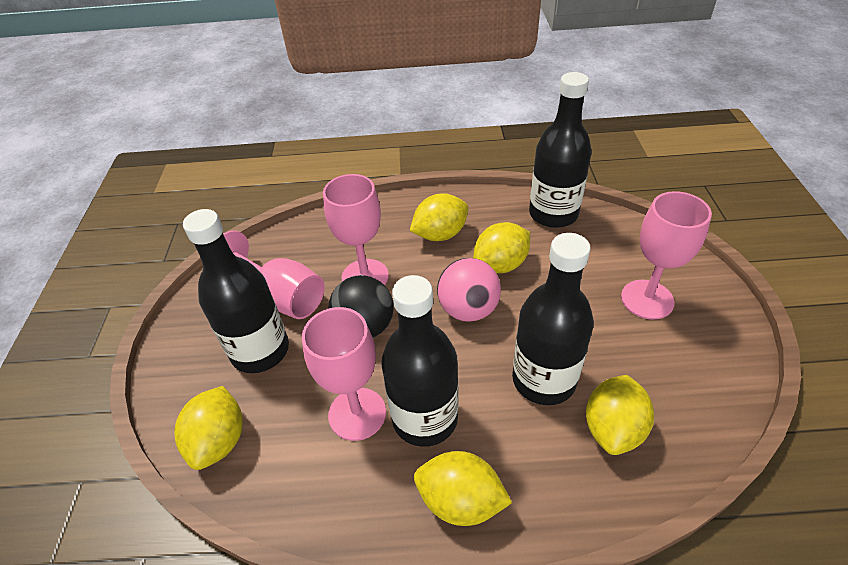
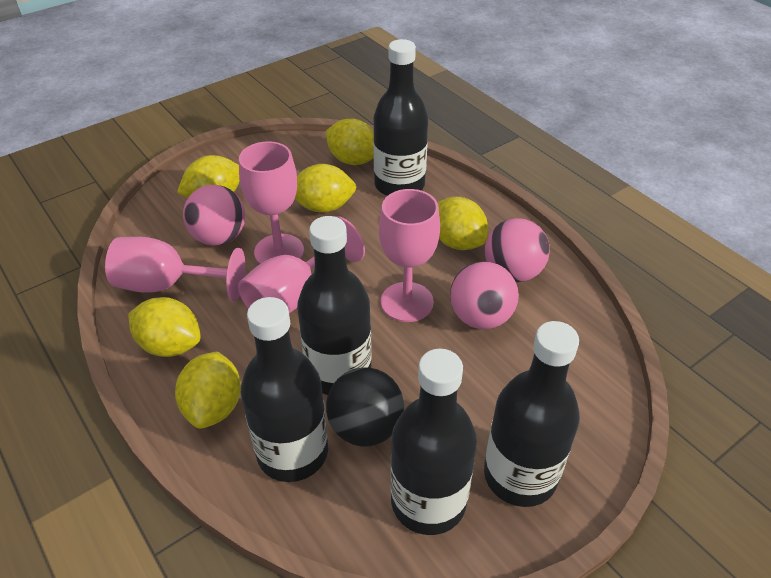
black bottle: 4 -> 5
pink ball: 1 -> 3
yellow lemon: 5 -> 6

